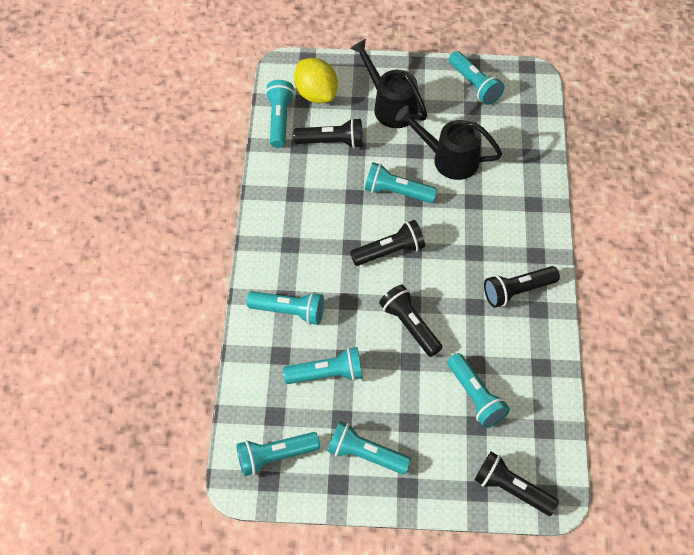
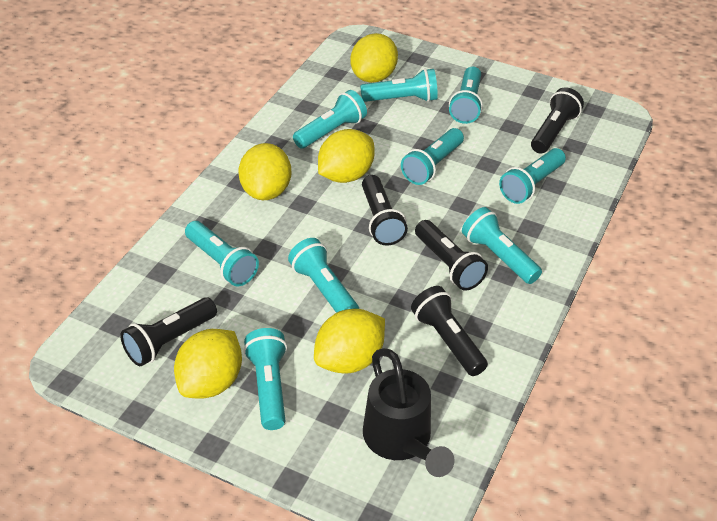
black watering can: 2 -> 1
turquoise flashlight: 8 -> 9
yellow lemon: 1 -> 5

